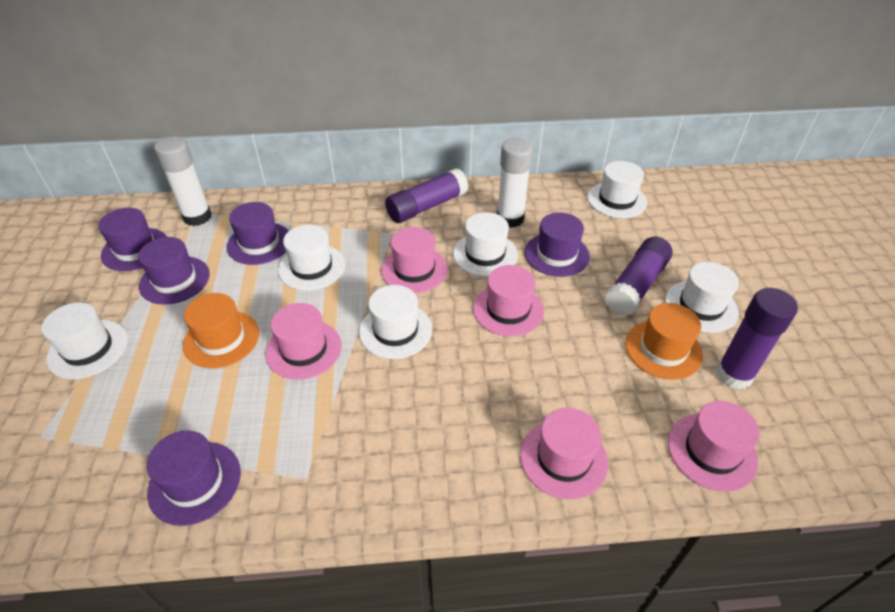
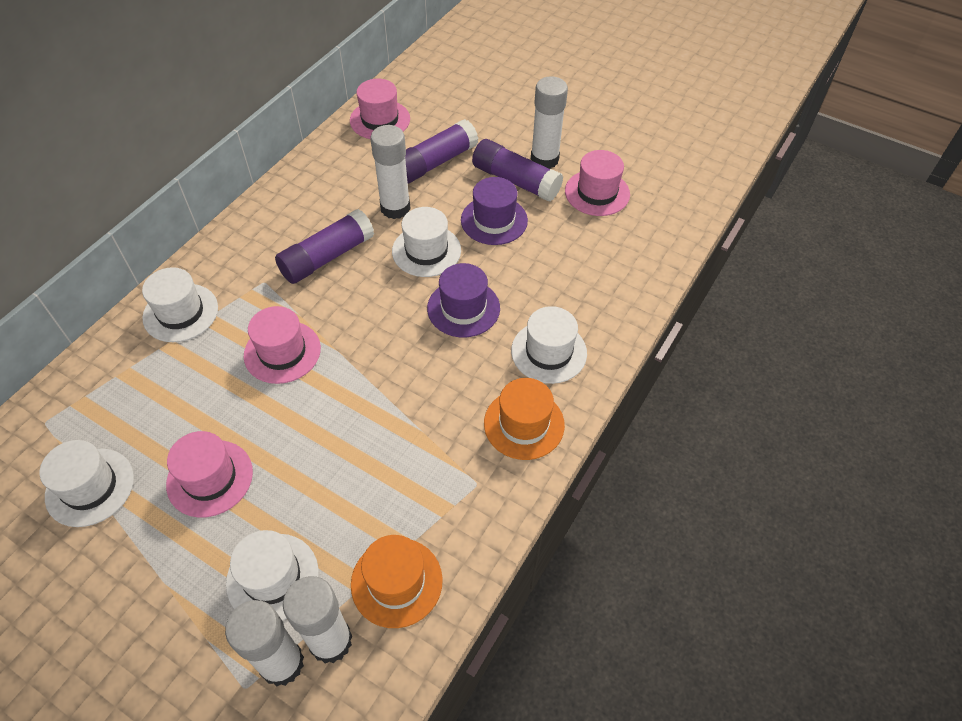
pink hat: 5 -> 4
purple hat: 5 -> 2
white glue stick: 2 -> 4
white hat: 6 -> 5

